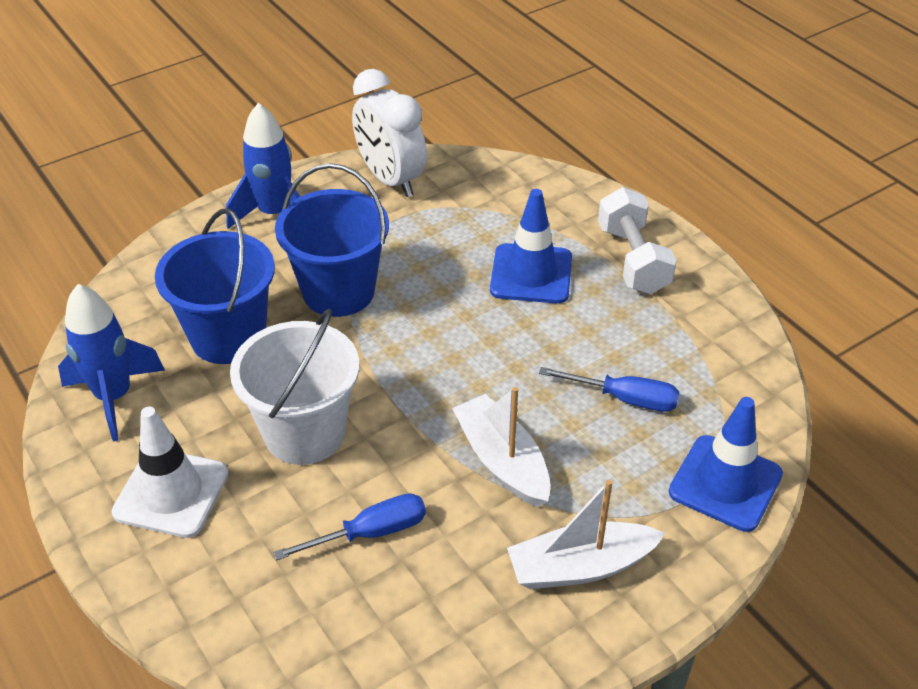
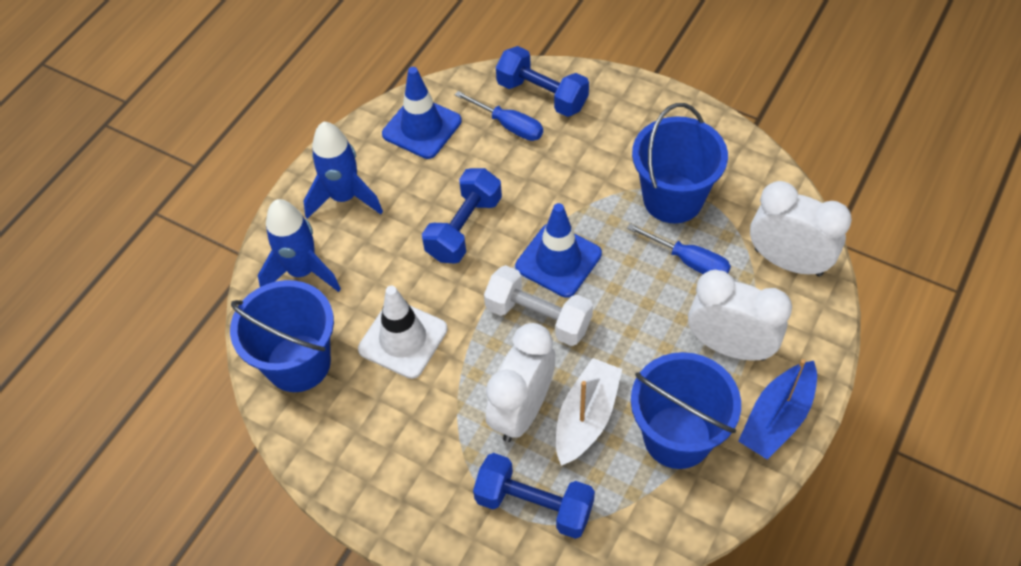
blue boat: 0 -> 1
blue bucket: 2 -> 3
blue dumbbell: 0 -> 3
white boat: 2 -> 1
white bucket: 1 -> 0
white clock: 1 -> 3

